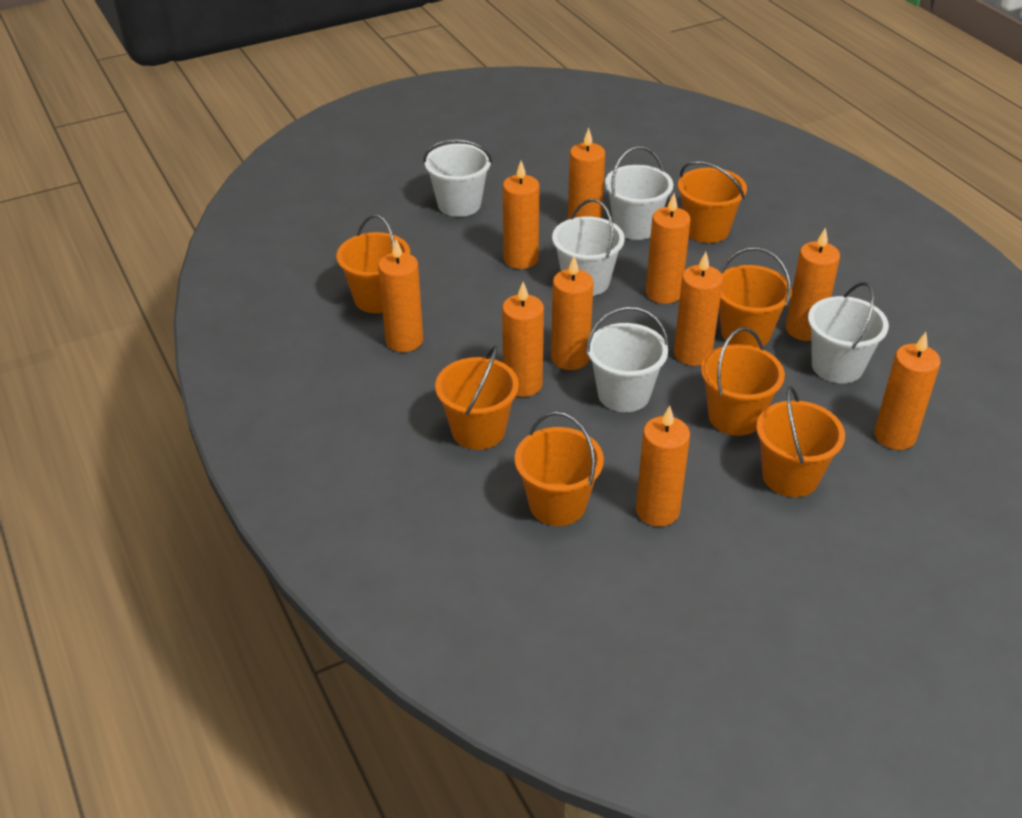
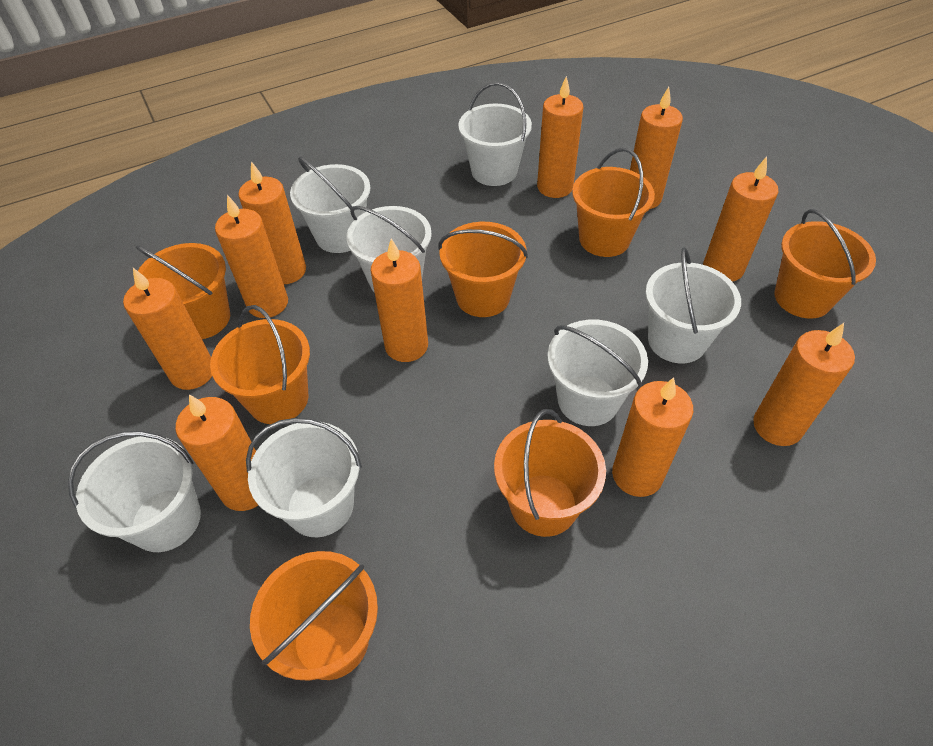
white bucket: 5 -> 7

